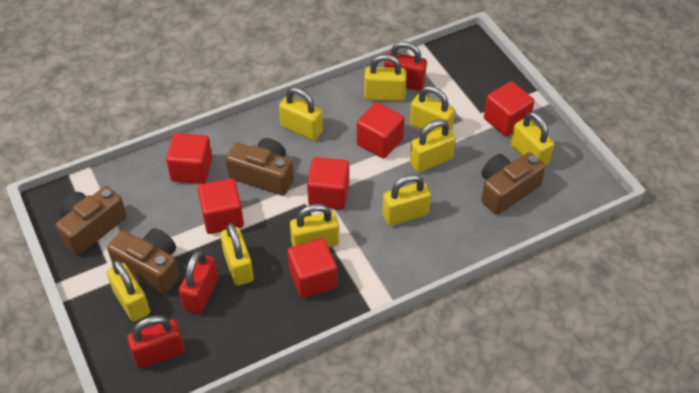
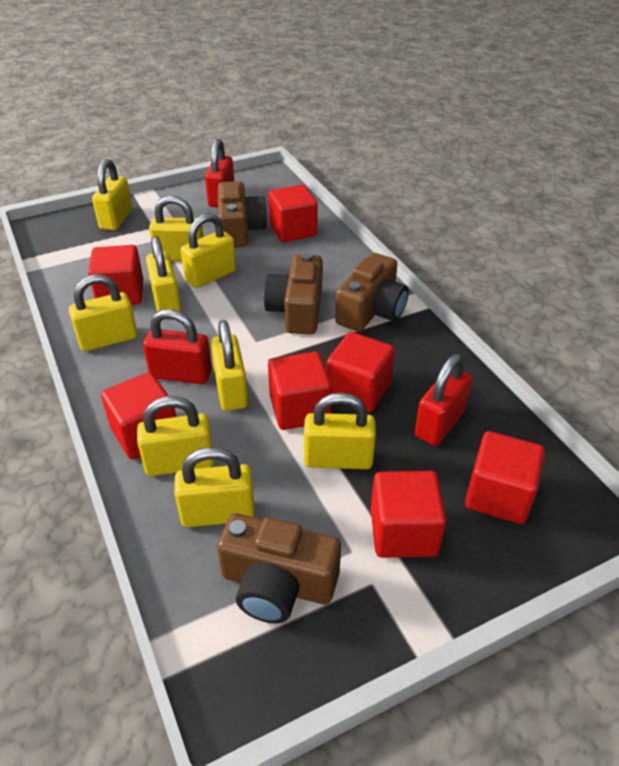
red cube: 6 -> 7

